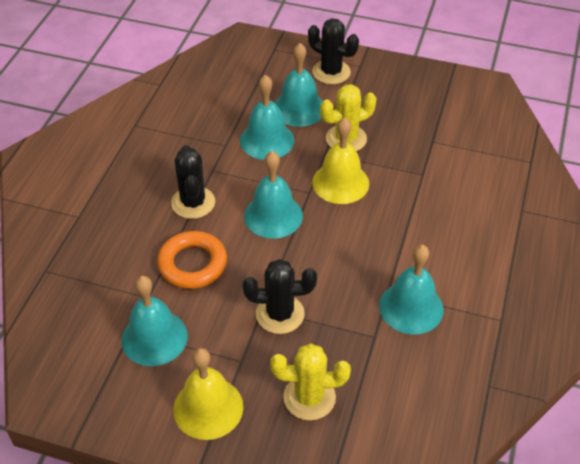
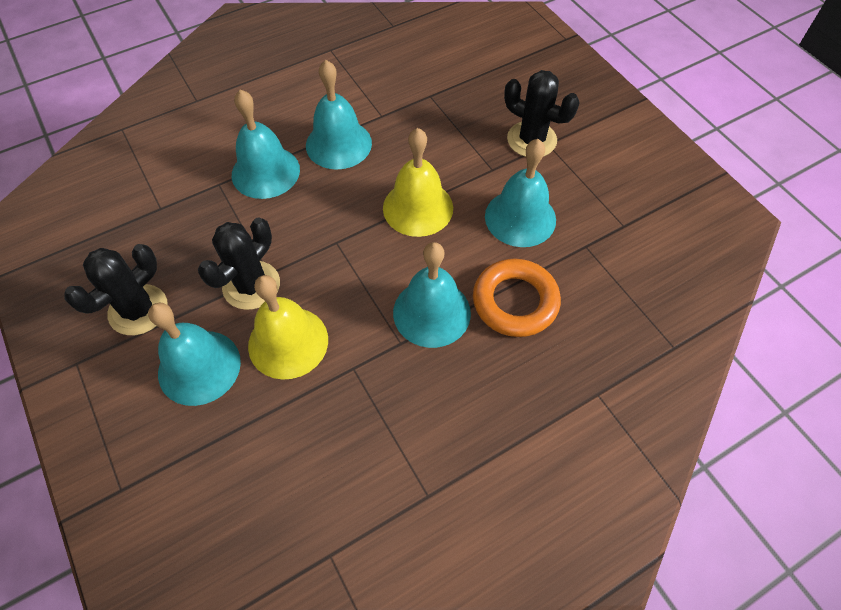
yellow cactus: 2 -> 0

